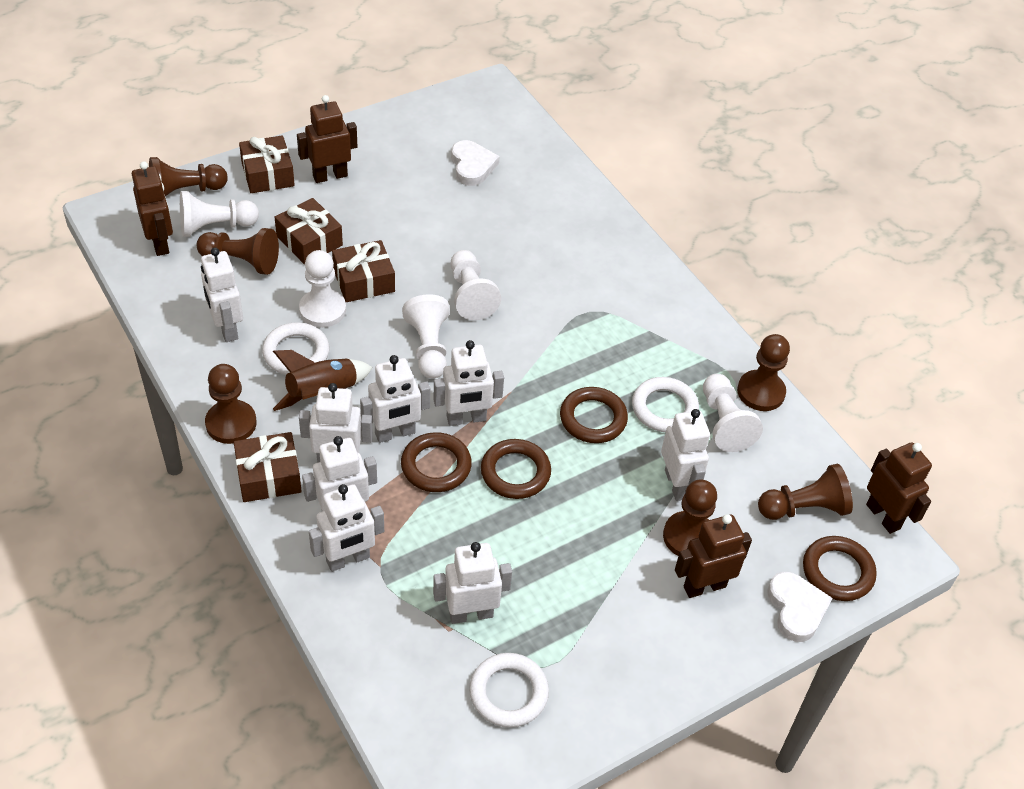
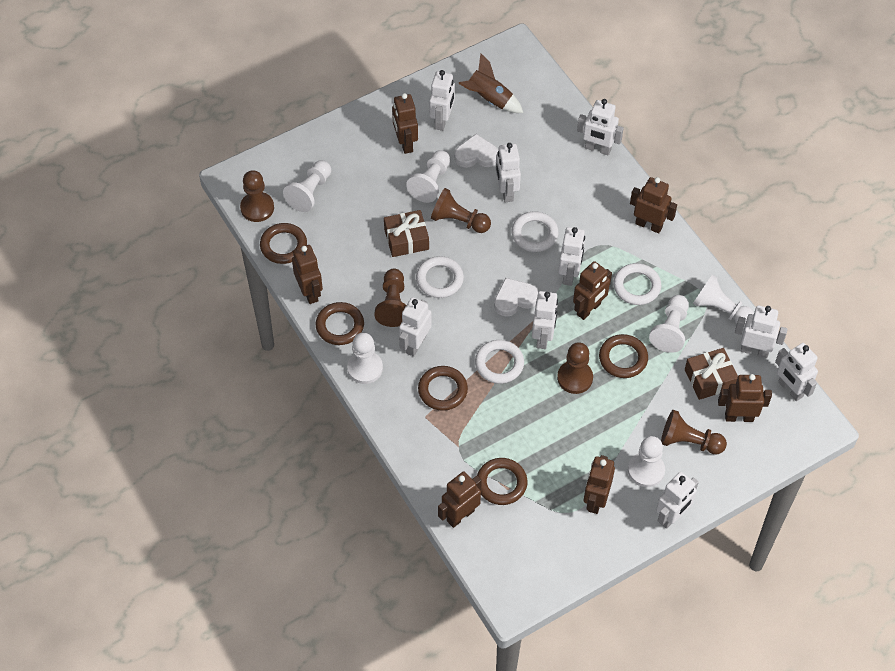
brown gift: 4 -> 2
brown pawn: 6 -> 5
brown ring: 4 -> 5
brown robot: 4 -> 7
white pawn: 5 -> 6
white ring: 3 -> 4
white robot: 8 -> 9

